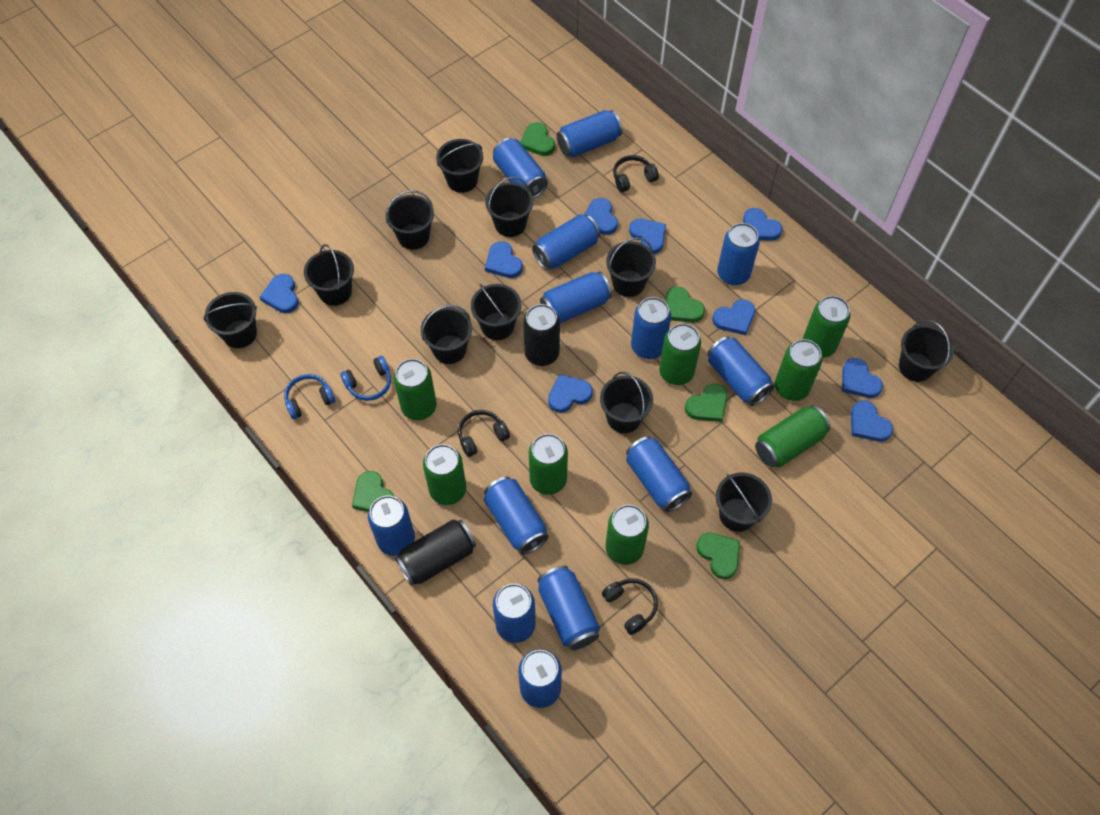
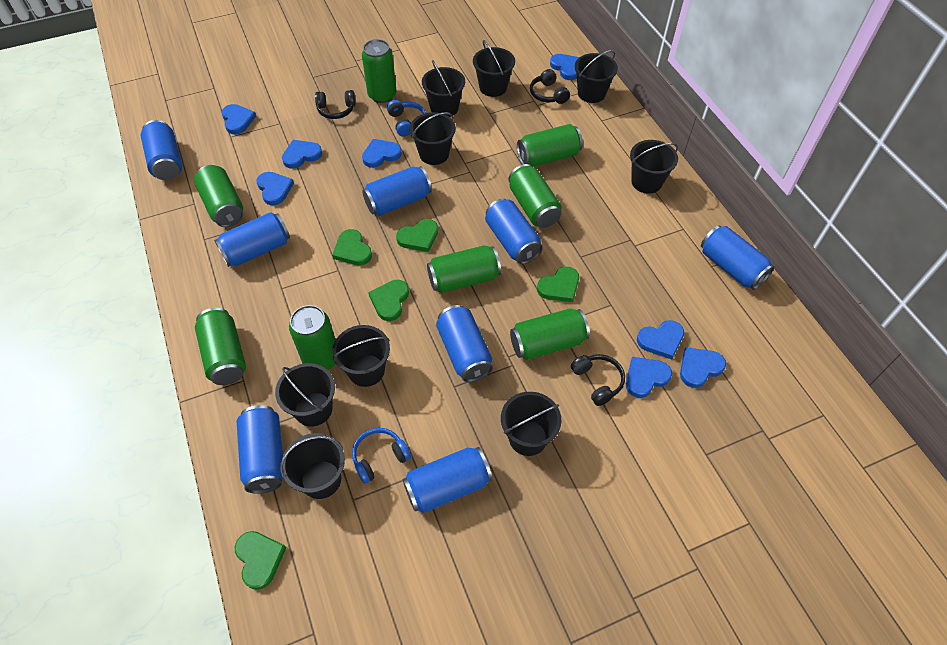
black bucket: 11 -> 9
black can: 2 -> 0
blue can: 13 -> 8
blue heart: 9 -> 8

